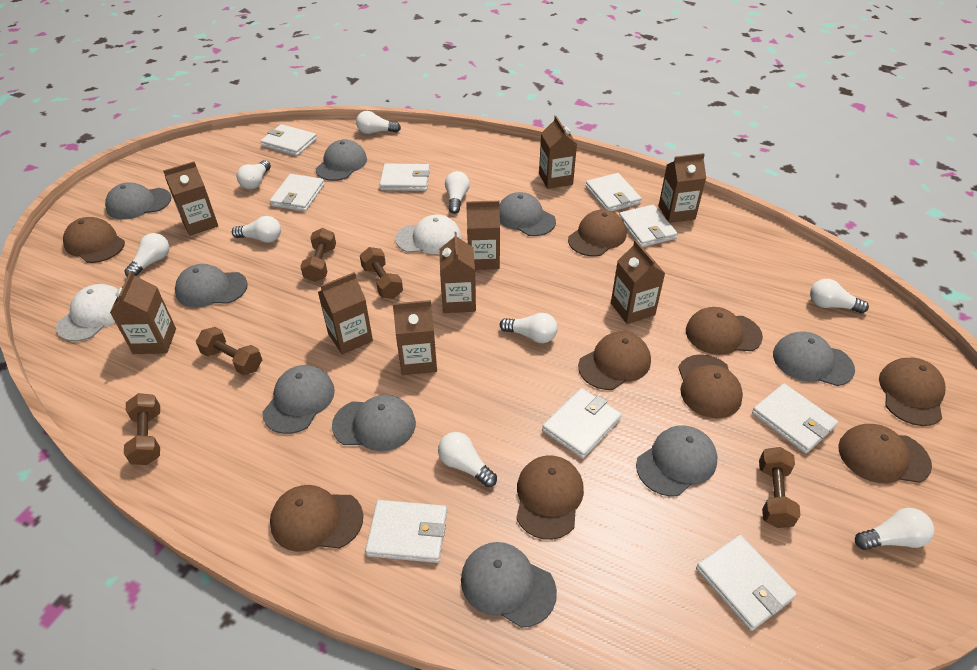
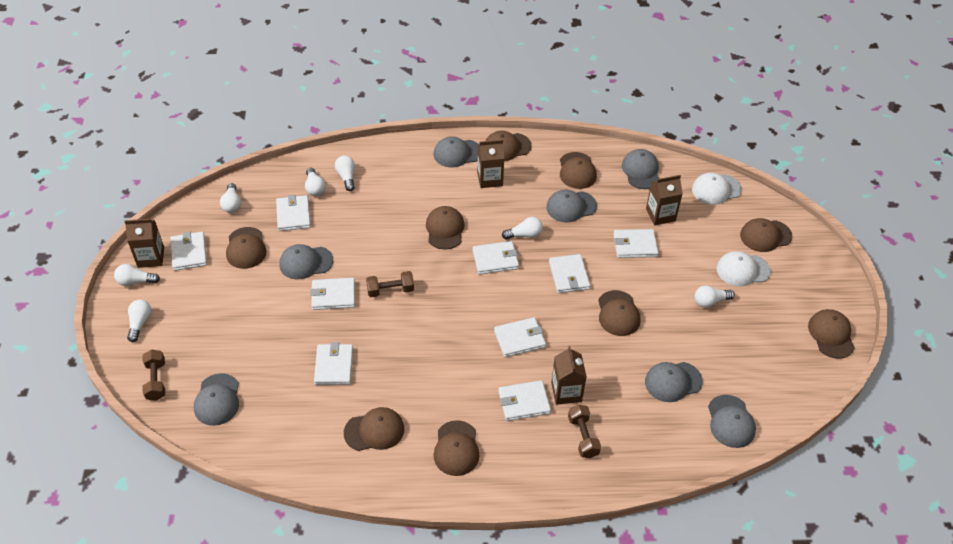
brown carton: 9 -> 4
brown dumbbell: 5 -> 3
grey cap: 9 -> 7
white light bulb: 9 -> 7

